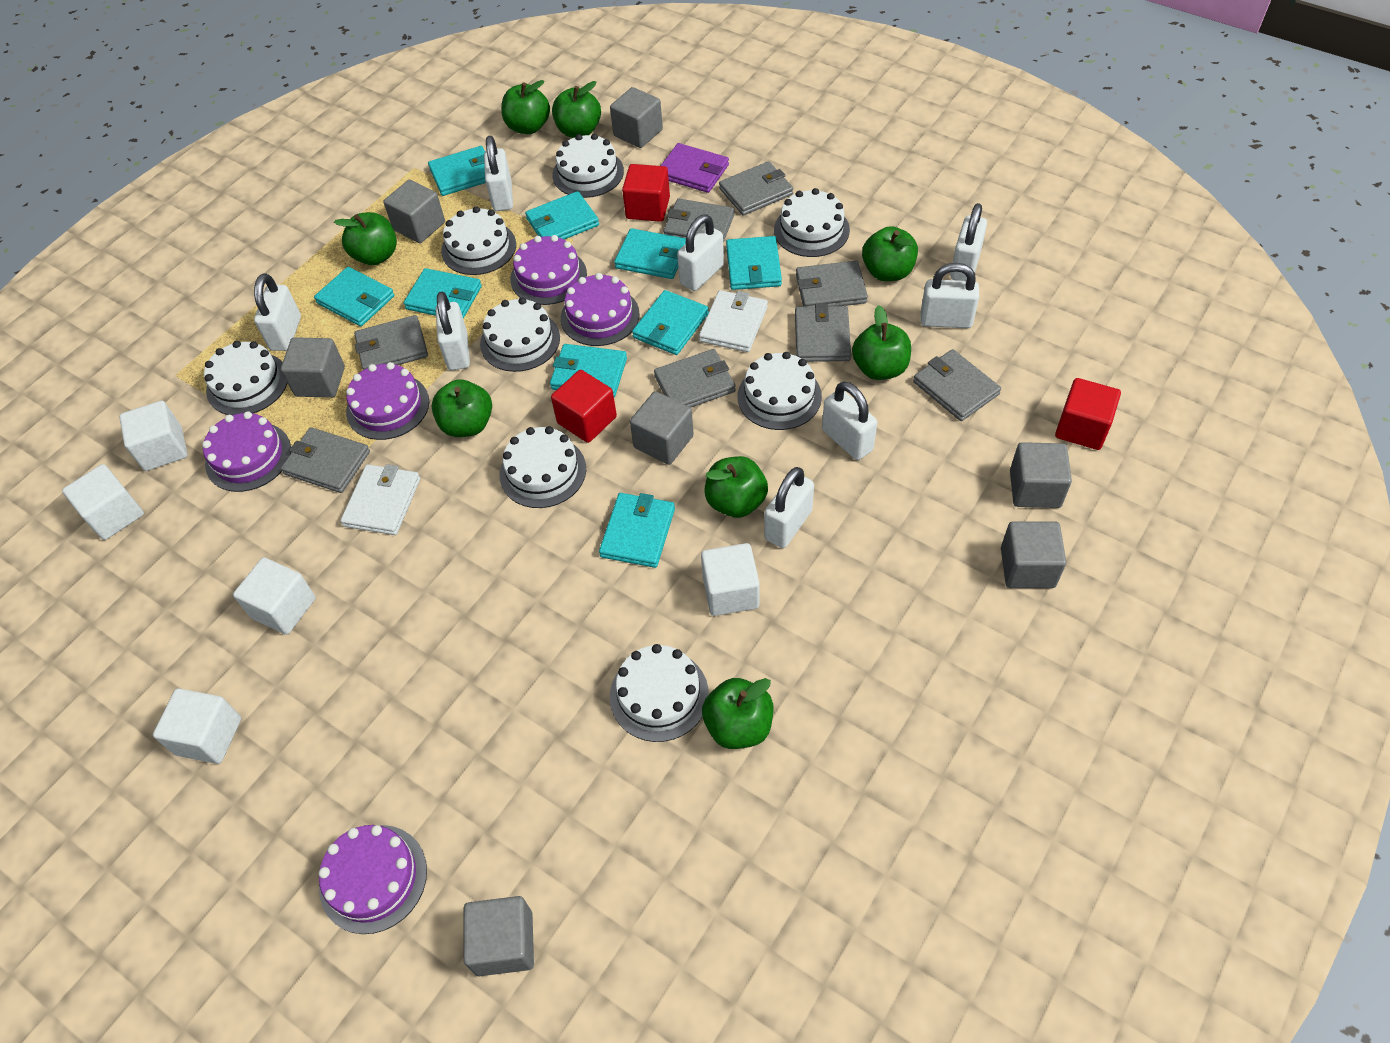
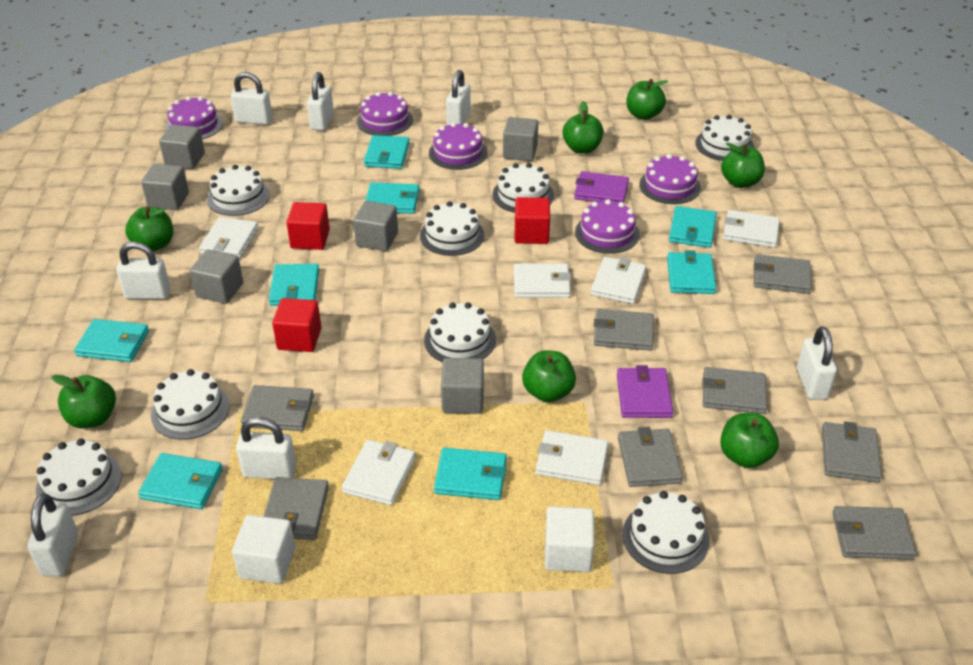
green apple: 8 -> 7
grey cube: 7 -> 6
purple wallet: 1 -> 2
turquoise wallet: 9 -> 8
white cube: 5 -> 2
white padlock: 8 -> 7
white wallet: 2 -> 6

